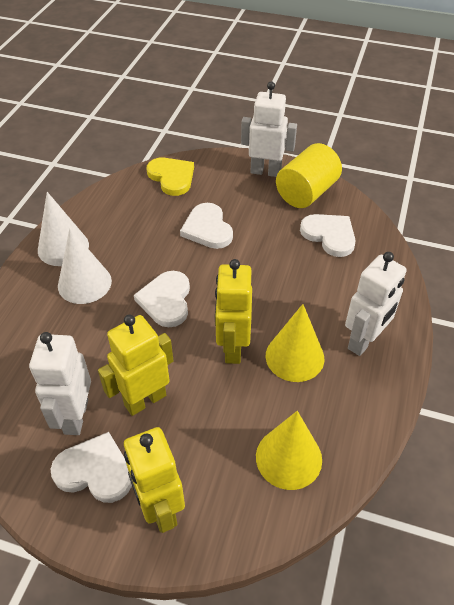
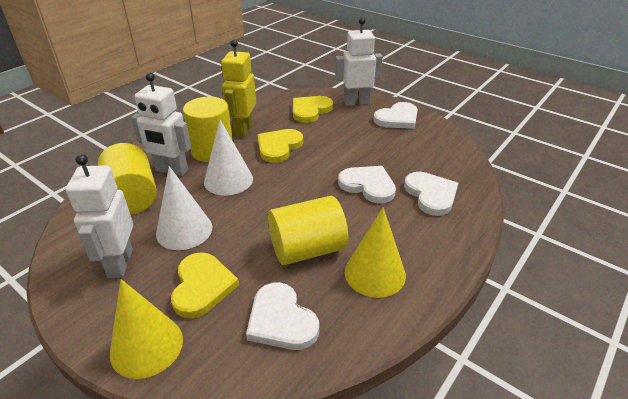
yellow cylinder: 1 -> 3
yellow heart: 1 -> 3
yellow robot: 3 -> 1

